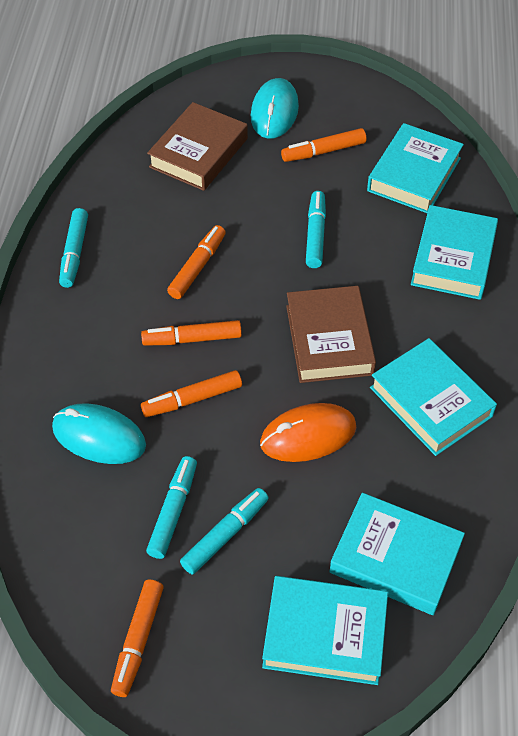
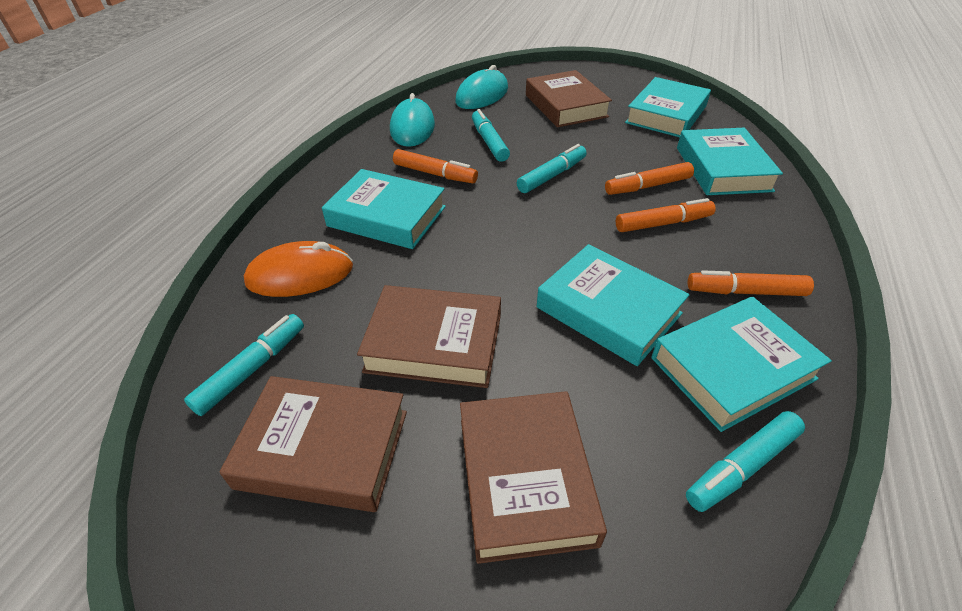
brown book: 2 -> 4
orange marker: 5 -> 4

